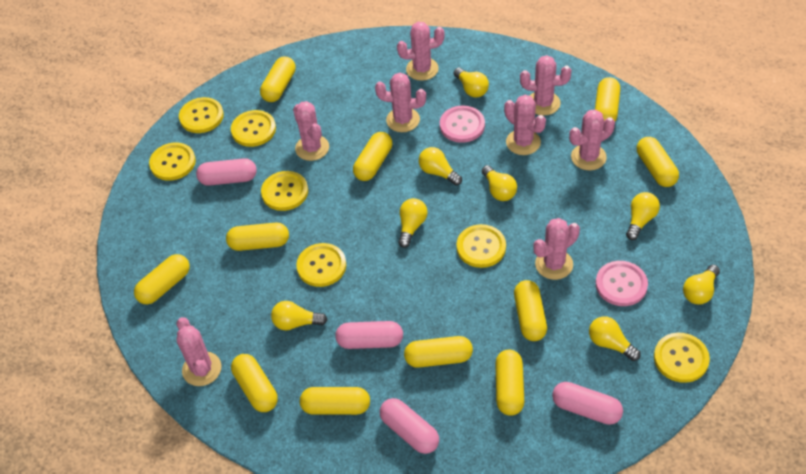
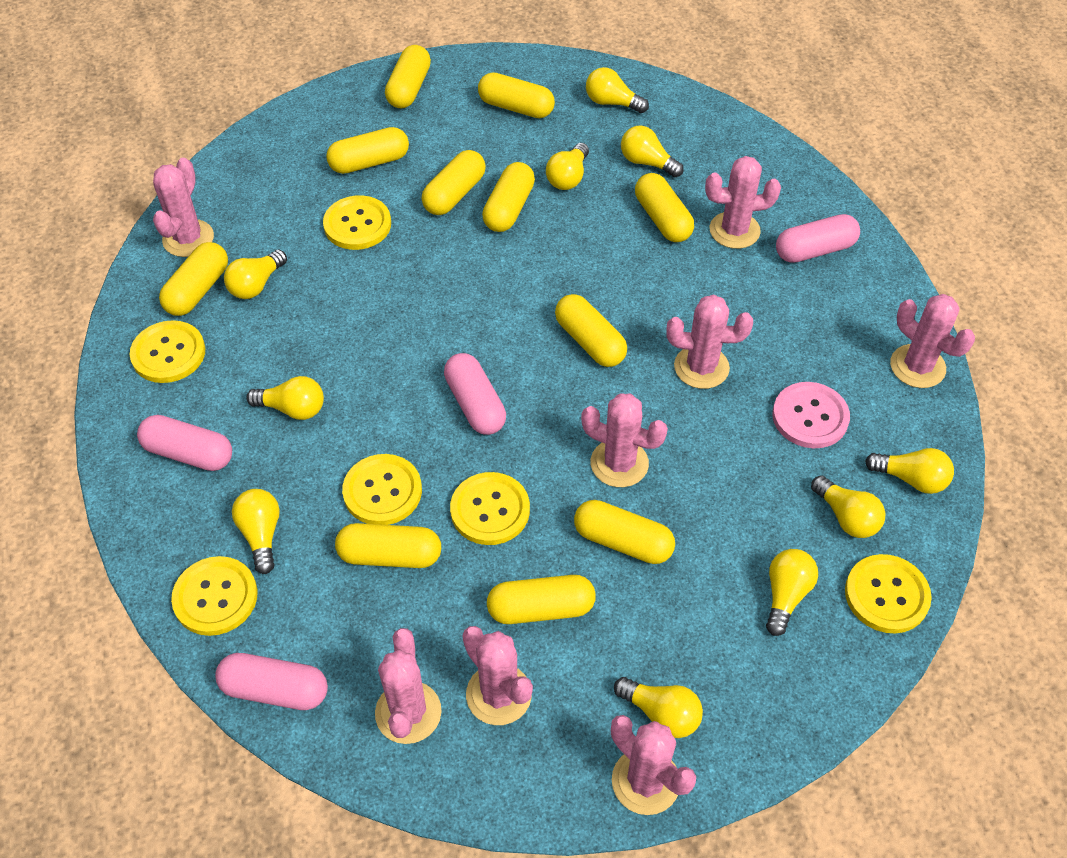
pink button: 2 -> 1
yellow button: 7 -> 6
yellow light bulb: 8 -> 10

